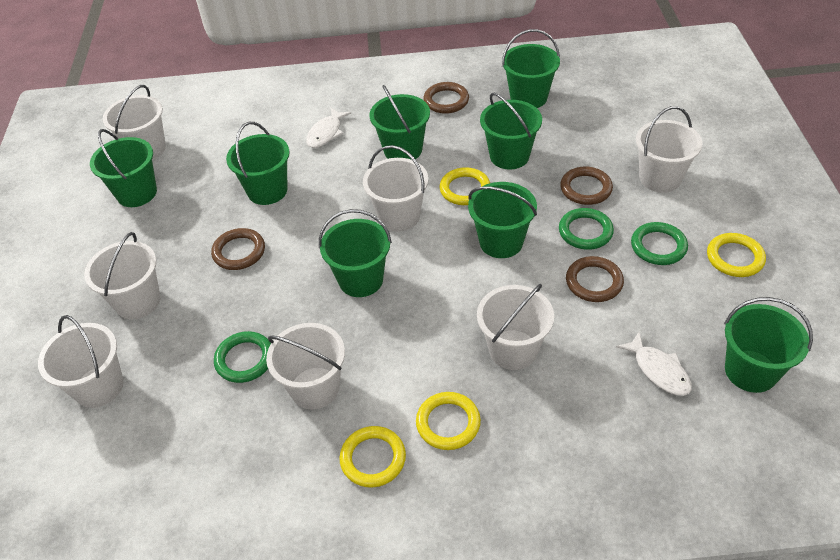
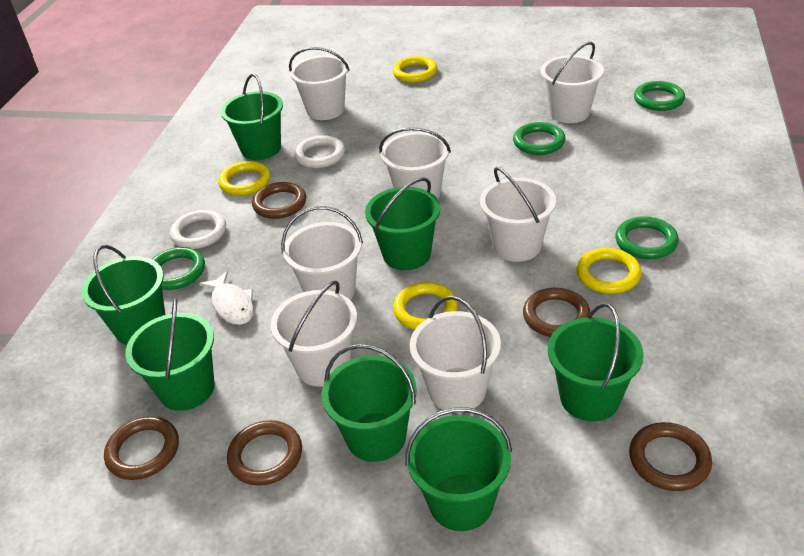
brown ring: 4 -> 5
green bucket: 8 -> 7
green ring: 3 -> 4
white fish: 2 -> 1
white ring: 0 -> 2

